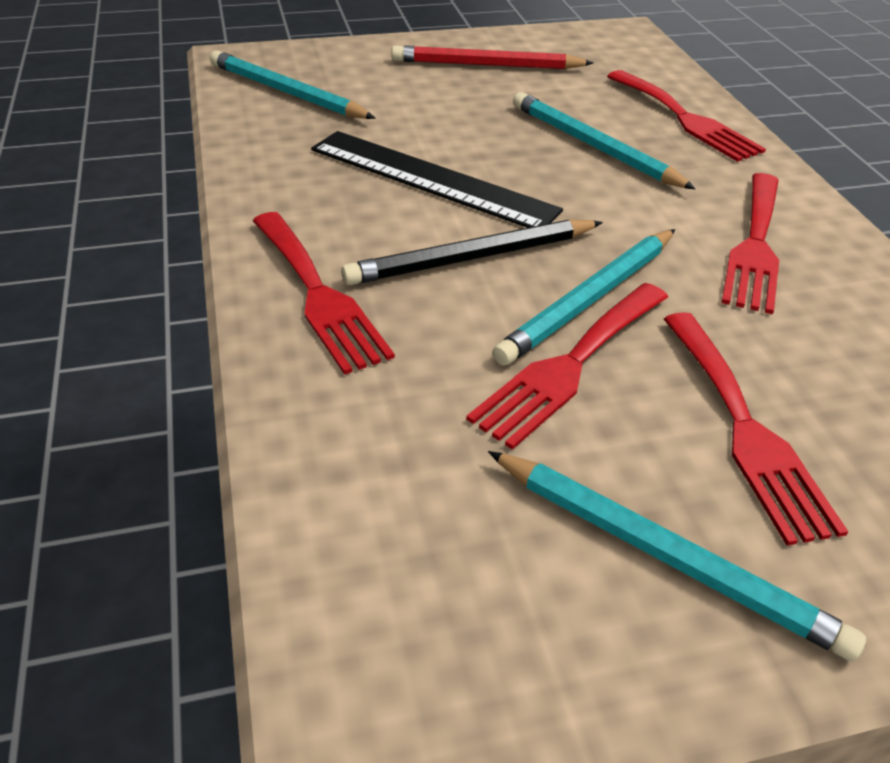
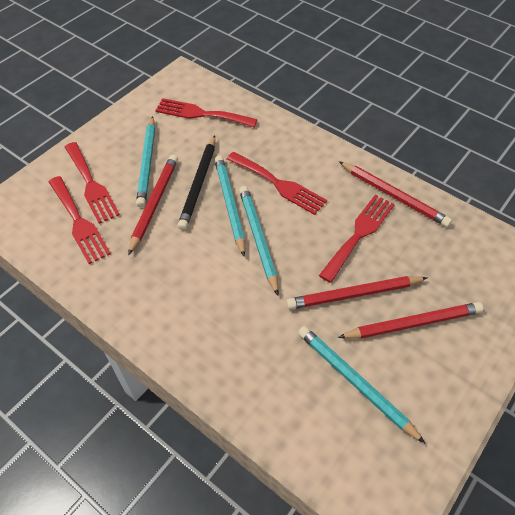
black ruler: 1 -> 0
red pencil: 1 -> 4

